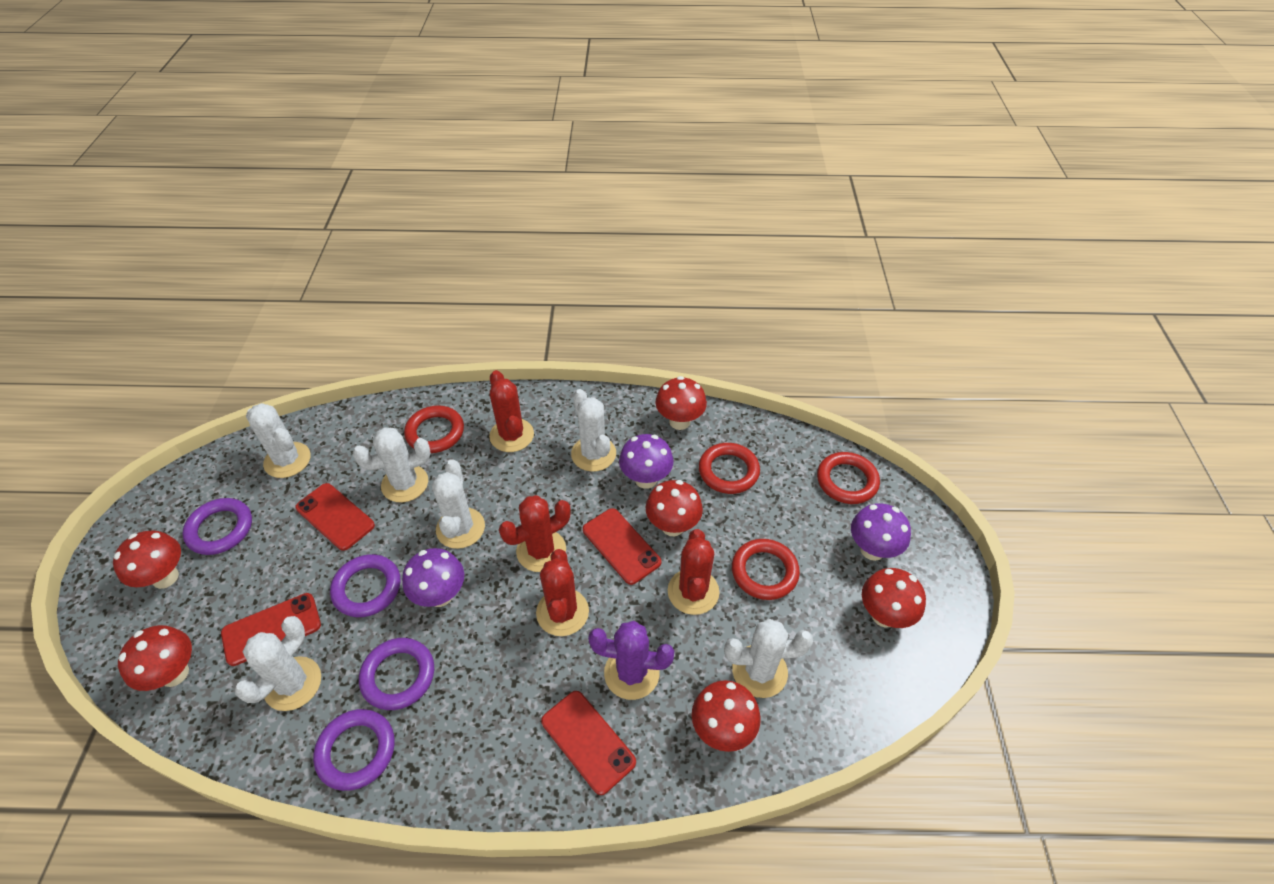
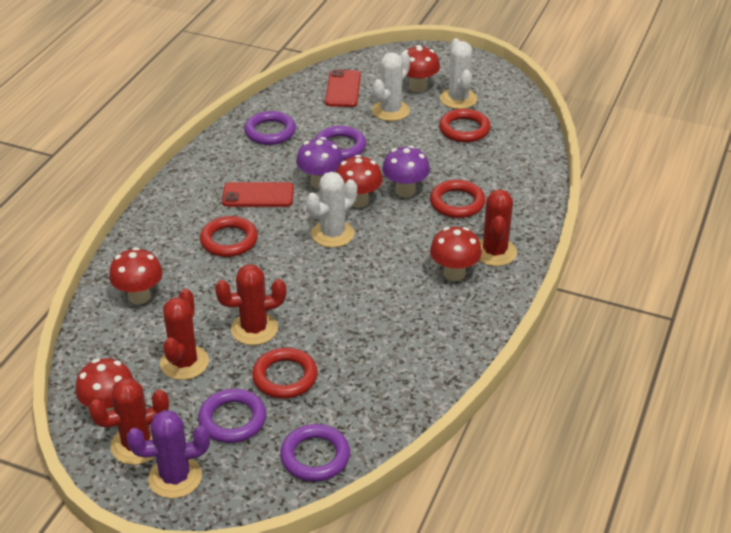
purple mushroom: 3 -> 2
red mushroom: 6 -> 5
red phone: 4 -> 2
white cactus: 6 -> 3

